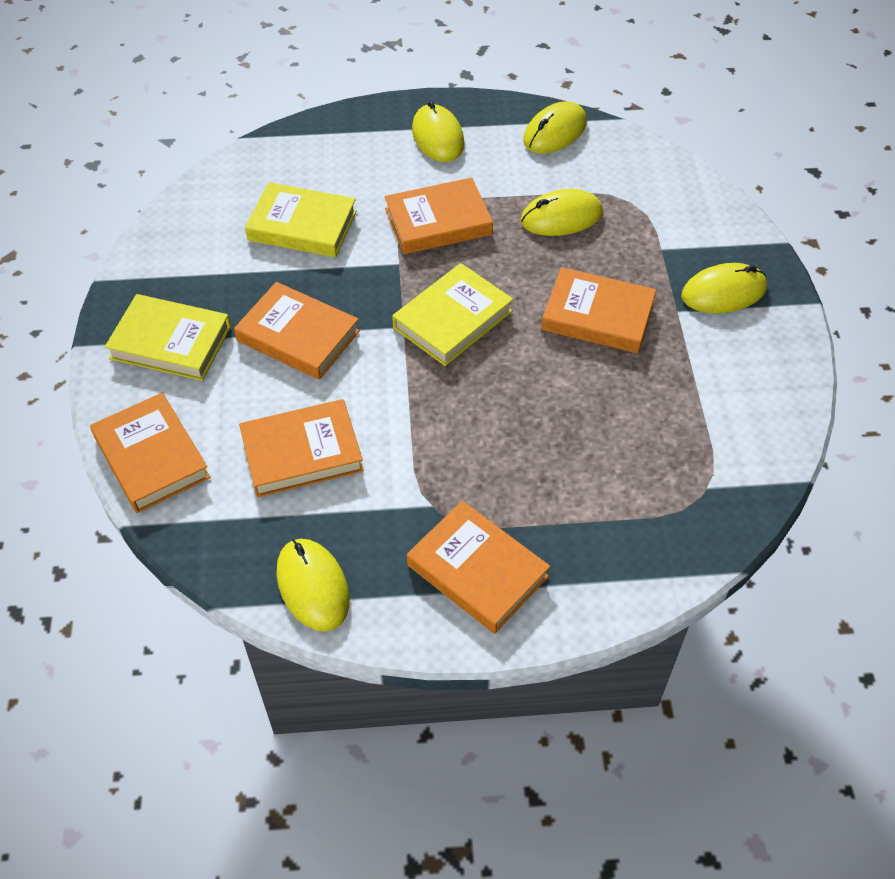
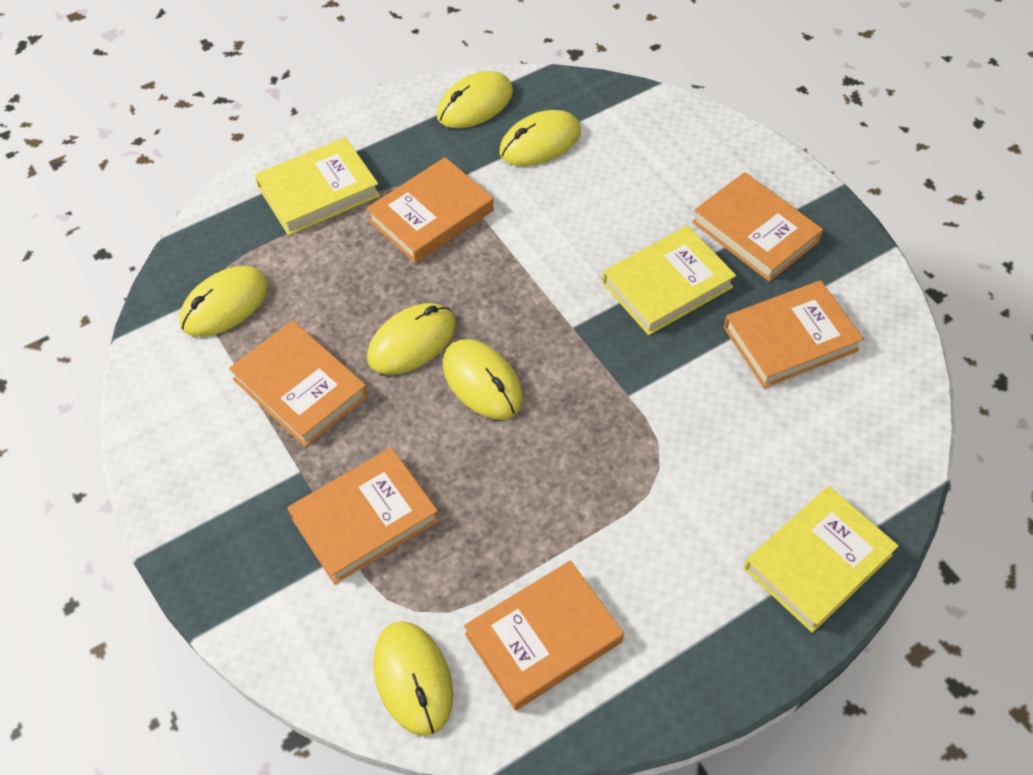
yellow mouse: 5 -> 6

